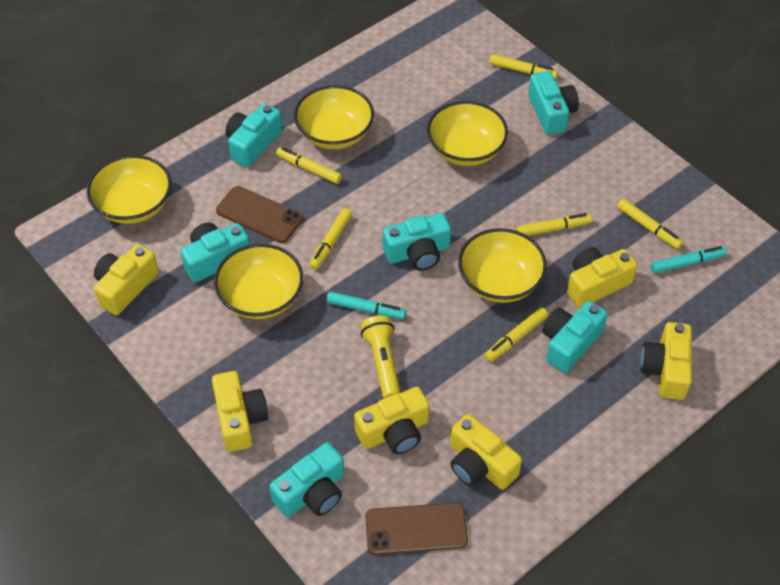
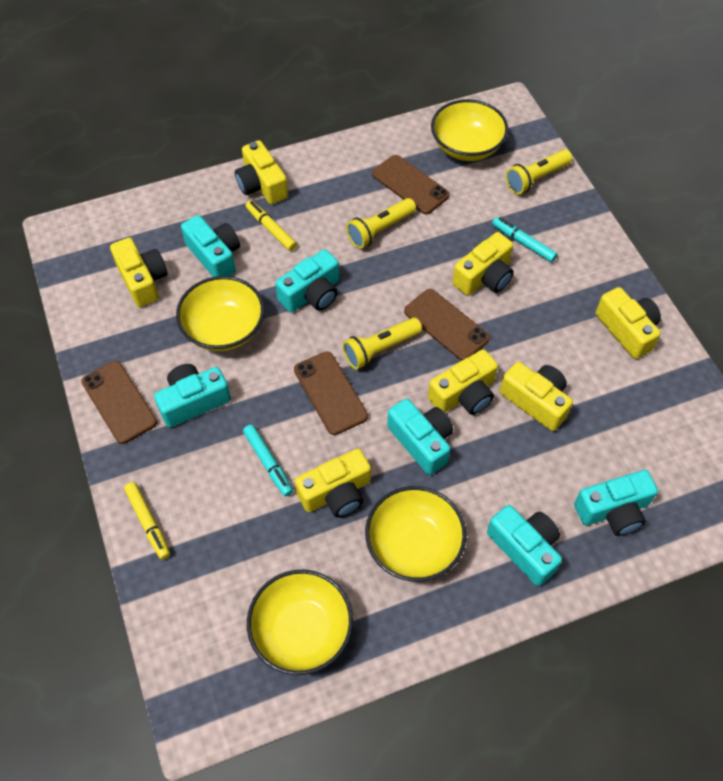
brown phone: 2 -> 4
yellow bowl: 5 -> 4
yellow camera: 6 -> 7
yellow flashlight: 1 -> 3
yellow marker: 6 -> 2

